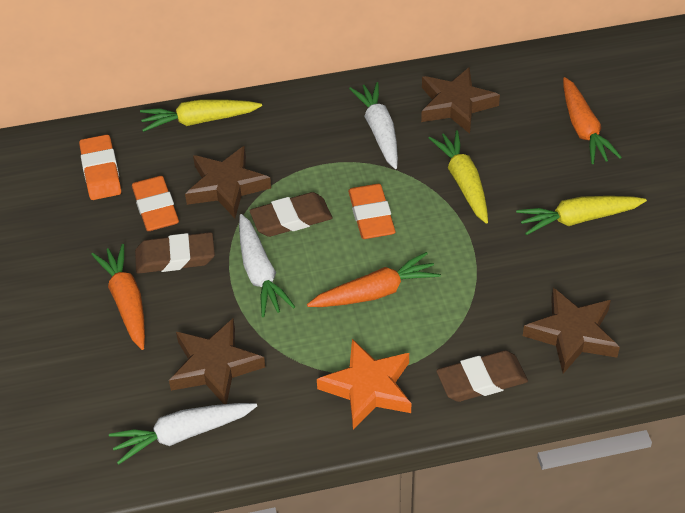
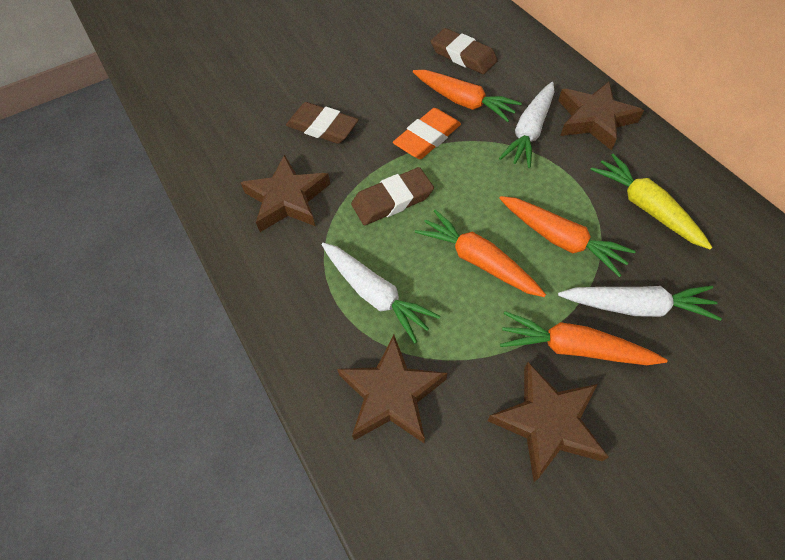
orange carrot: 3 -> 4
orange eraser: 3 -> 1
orange star: 1 -> 0
yellow carrot: 3 -> 1

